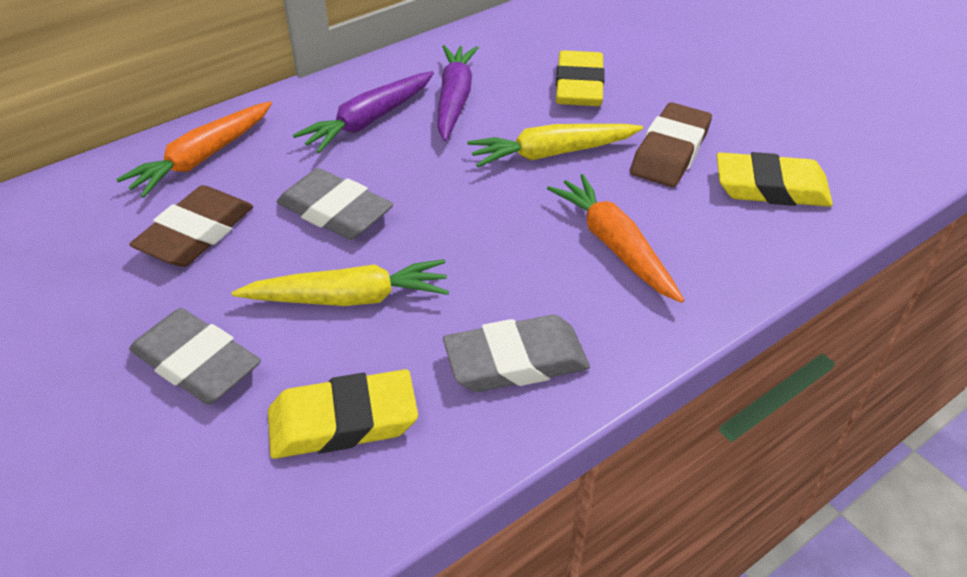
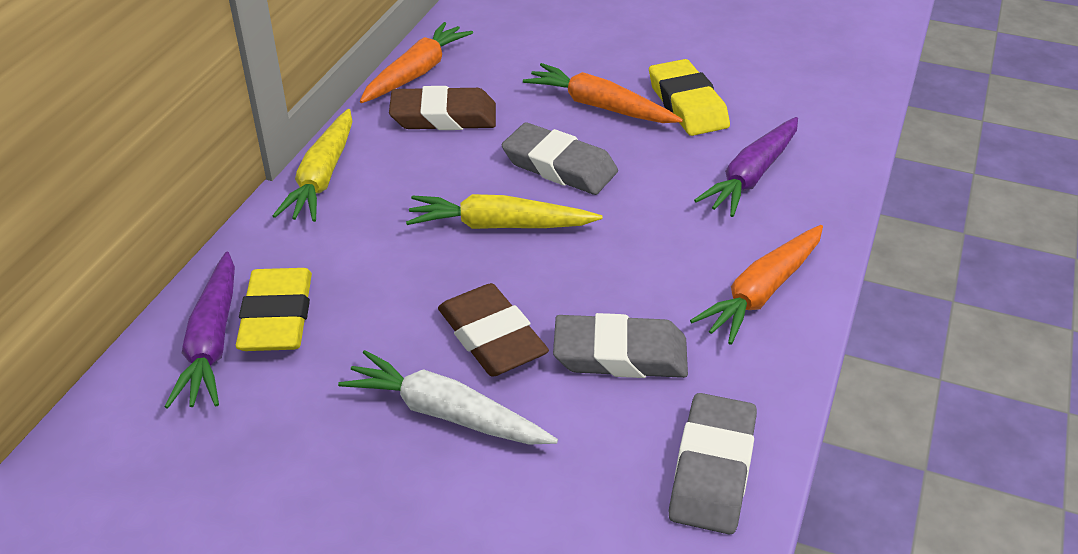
orange carrot: 2 -> 3
white carrot: 0 -> 1
yellow eraser: 3 -> 2

